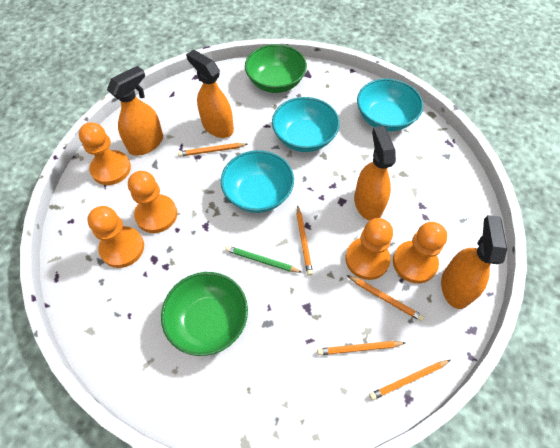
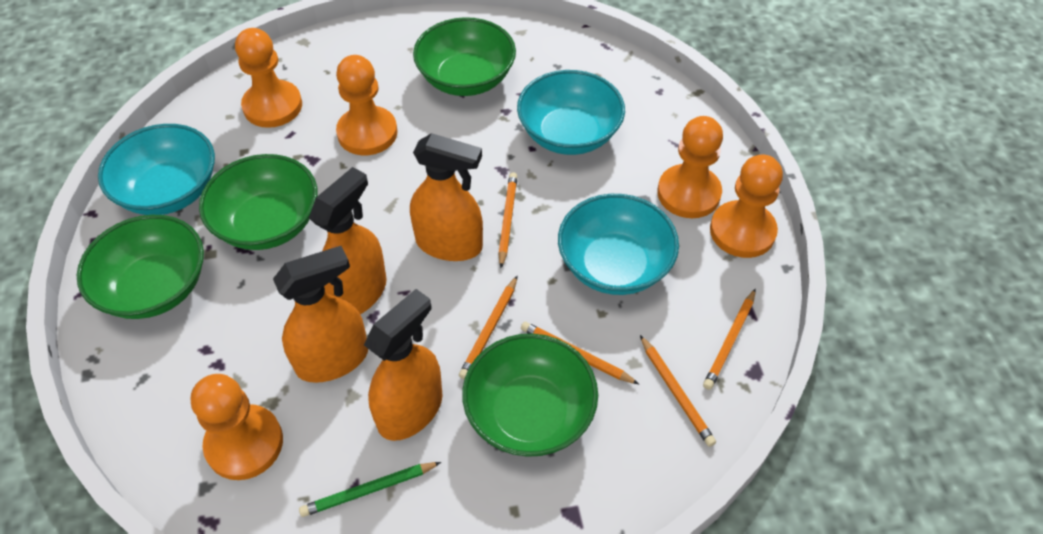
green bowl: 2 -> 4

